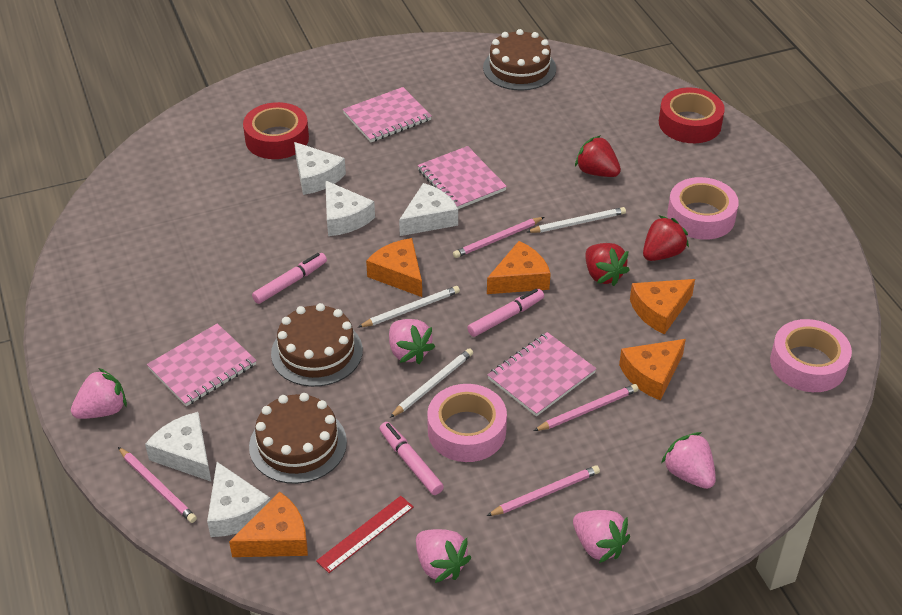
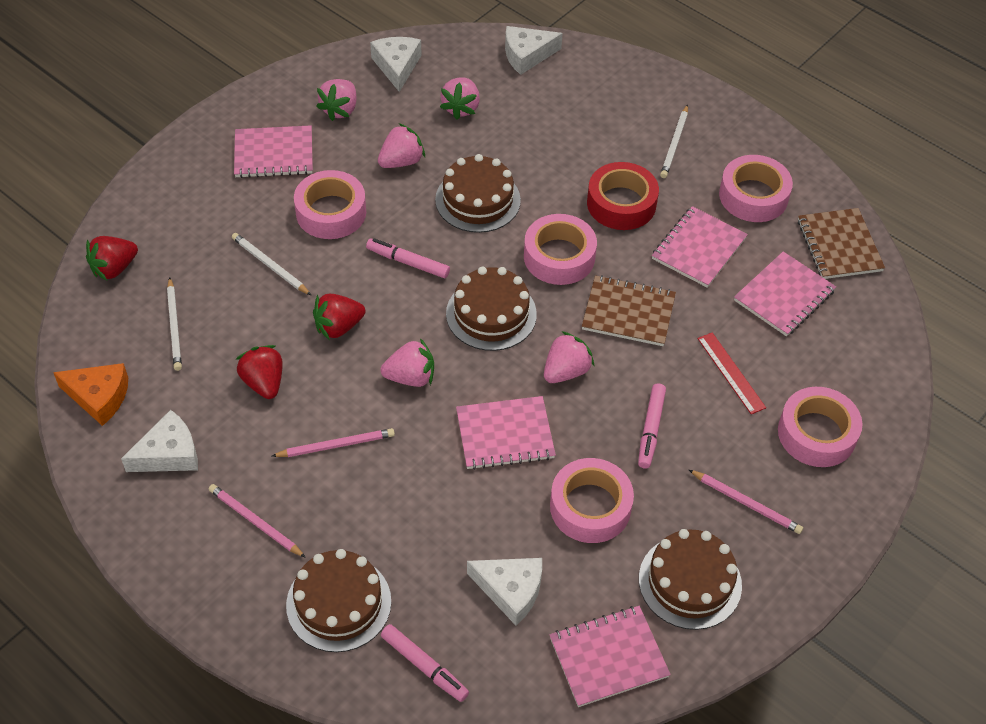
brown cake: 3 -> 4
brown notebook: 0 -> 2
orange cheese: 5 -> 1
pink notebook: 4 -> 5
pink pencil: 4 -> 3
pink tape: 3 -> 5
red tape: 2 -> 1
white cheese: 5 -> 4

